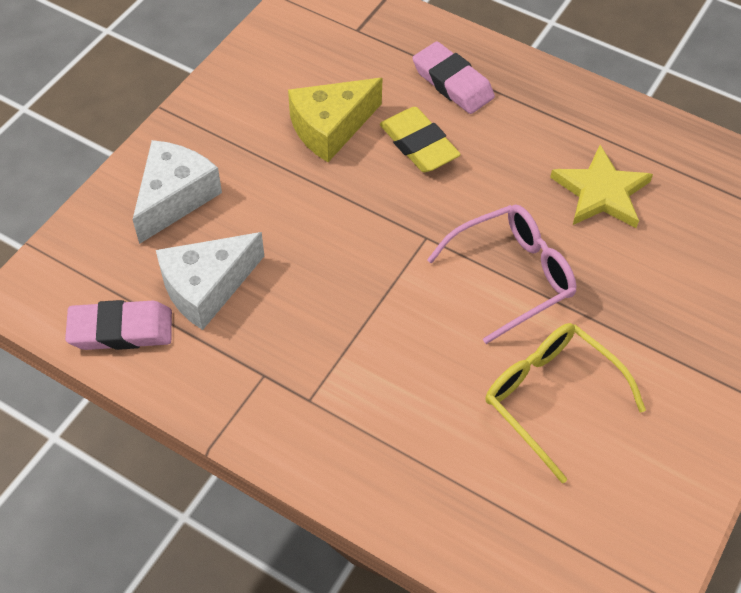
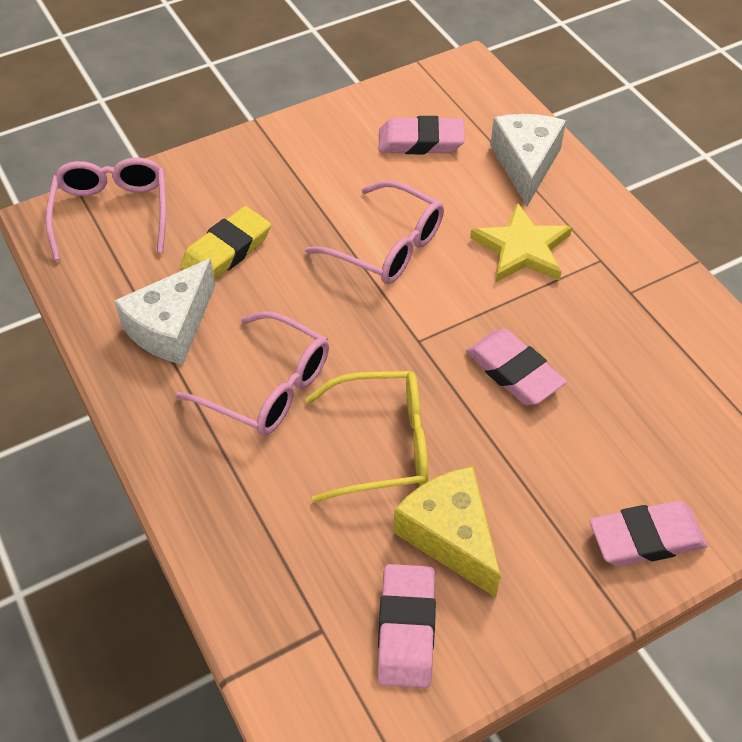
pink eraser: 2 -> 4
pink glasses: 1 -> 3

